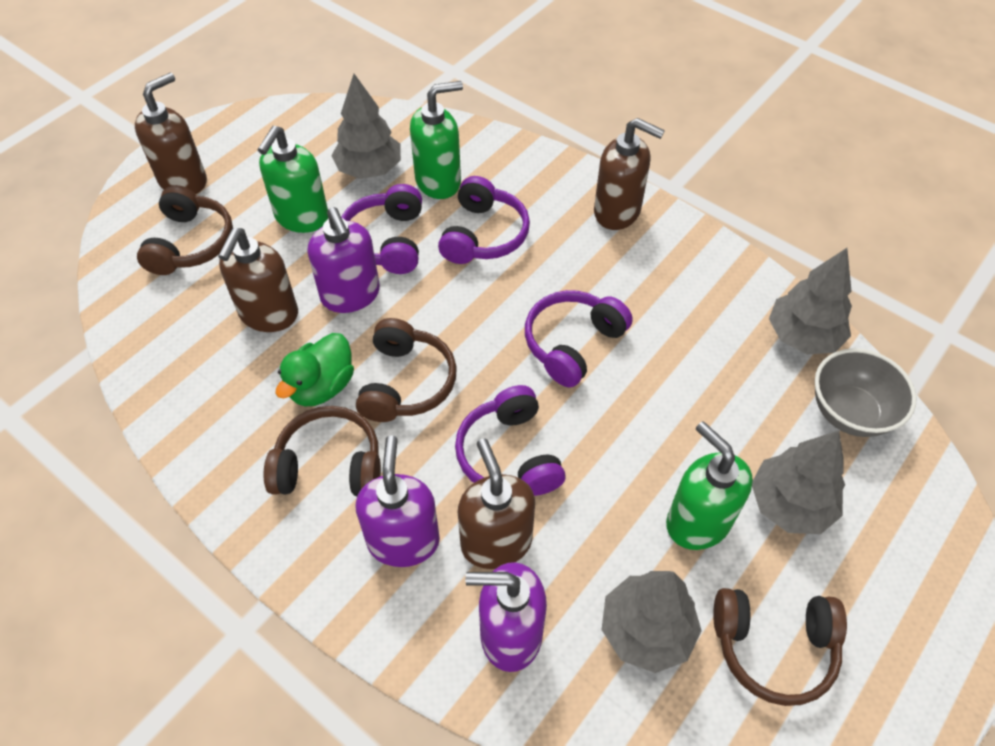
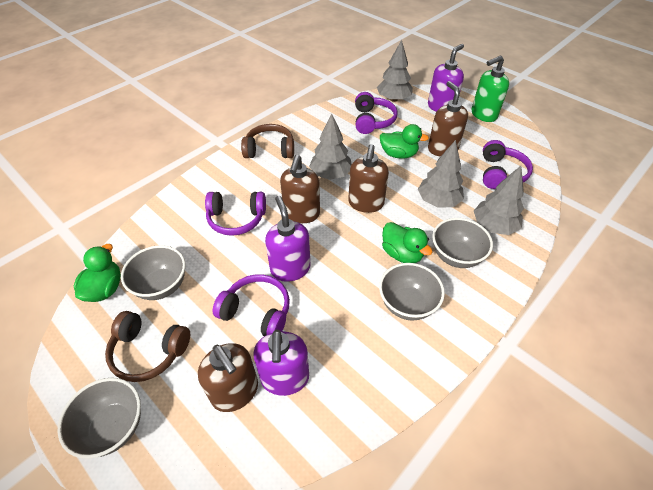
brown headphones: 4 -> 2
green duck: 1 -> 3
green soap dispenser: 3 -> 1
grey bowl: 1 -> 4

